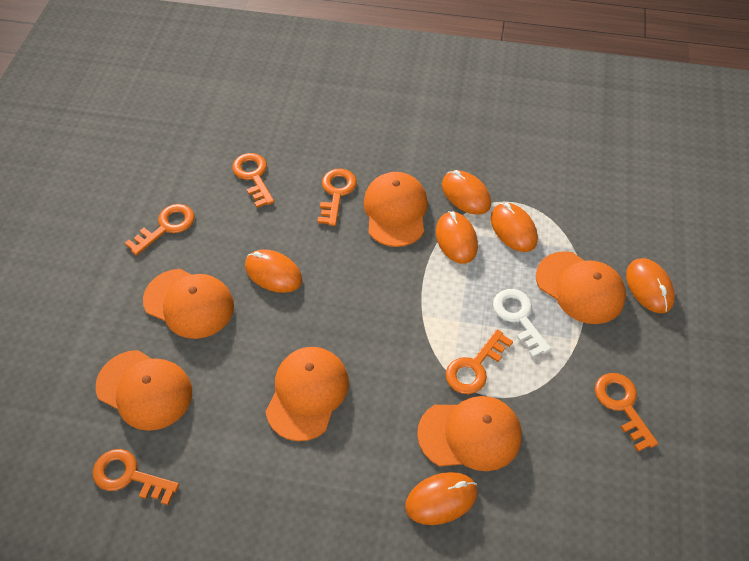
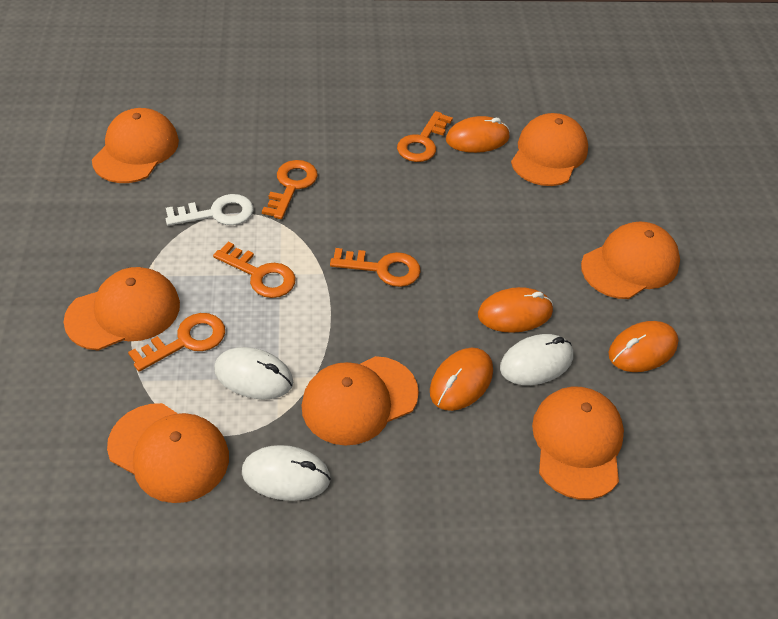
orange cap: 6 -> 7
orange key: 6 -> 5
orange mouse: 6 -> 4
white mouse: 0 -> 3

